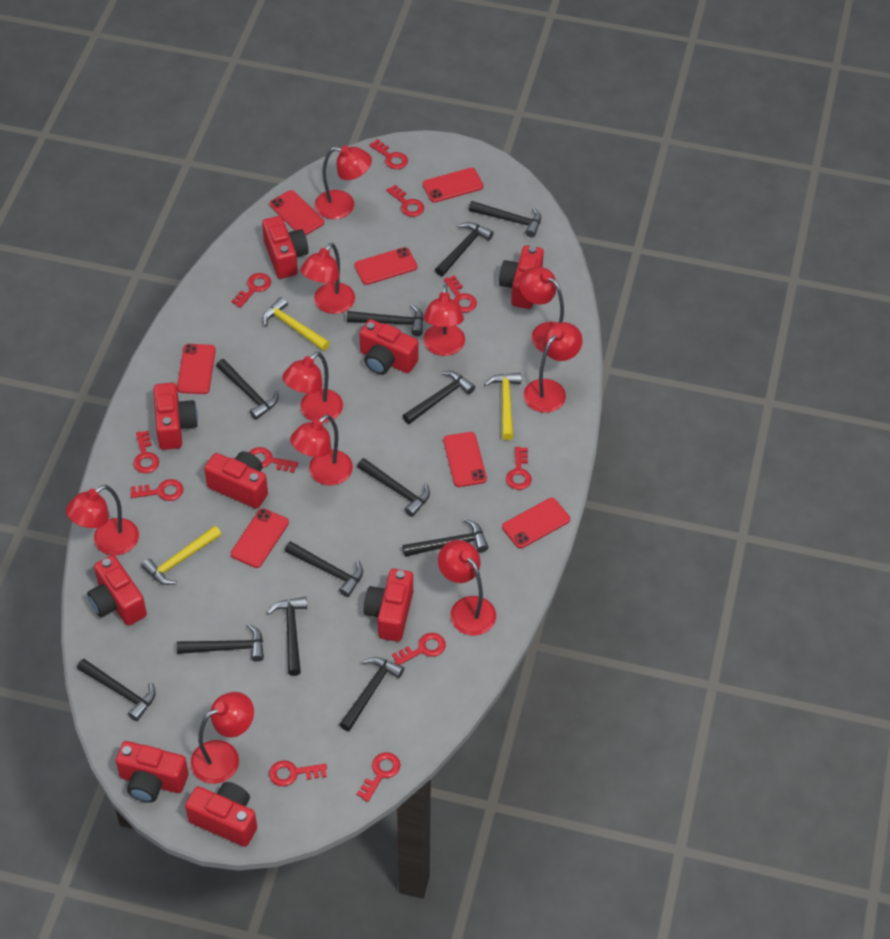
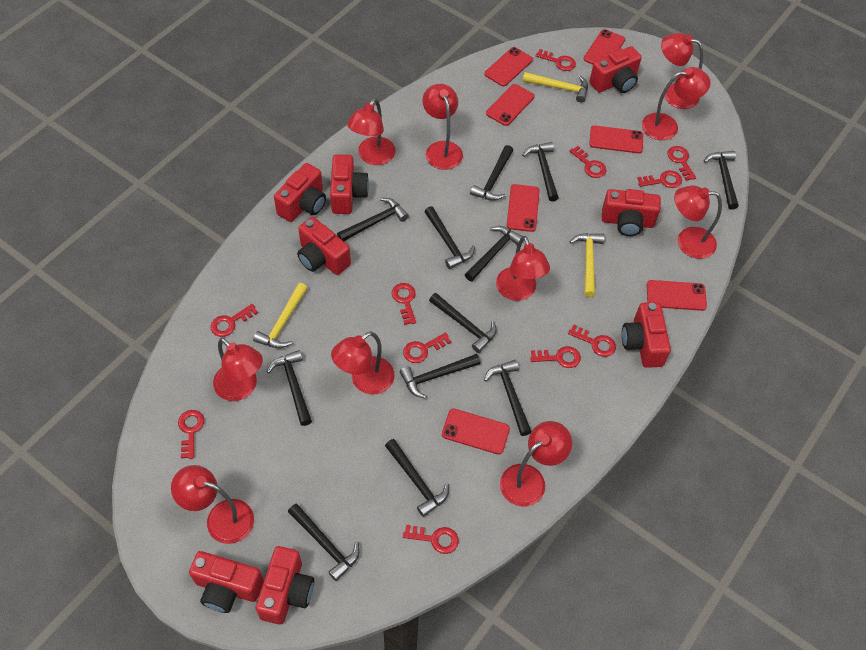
red camera: 9 -> 8

